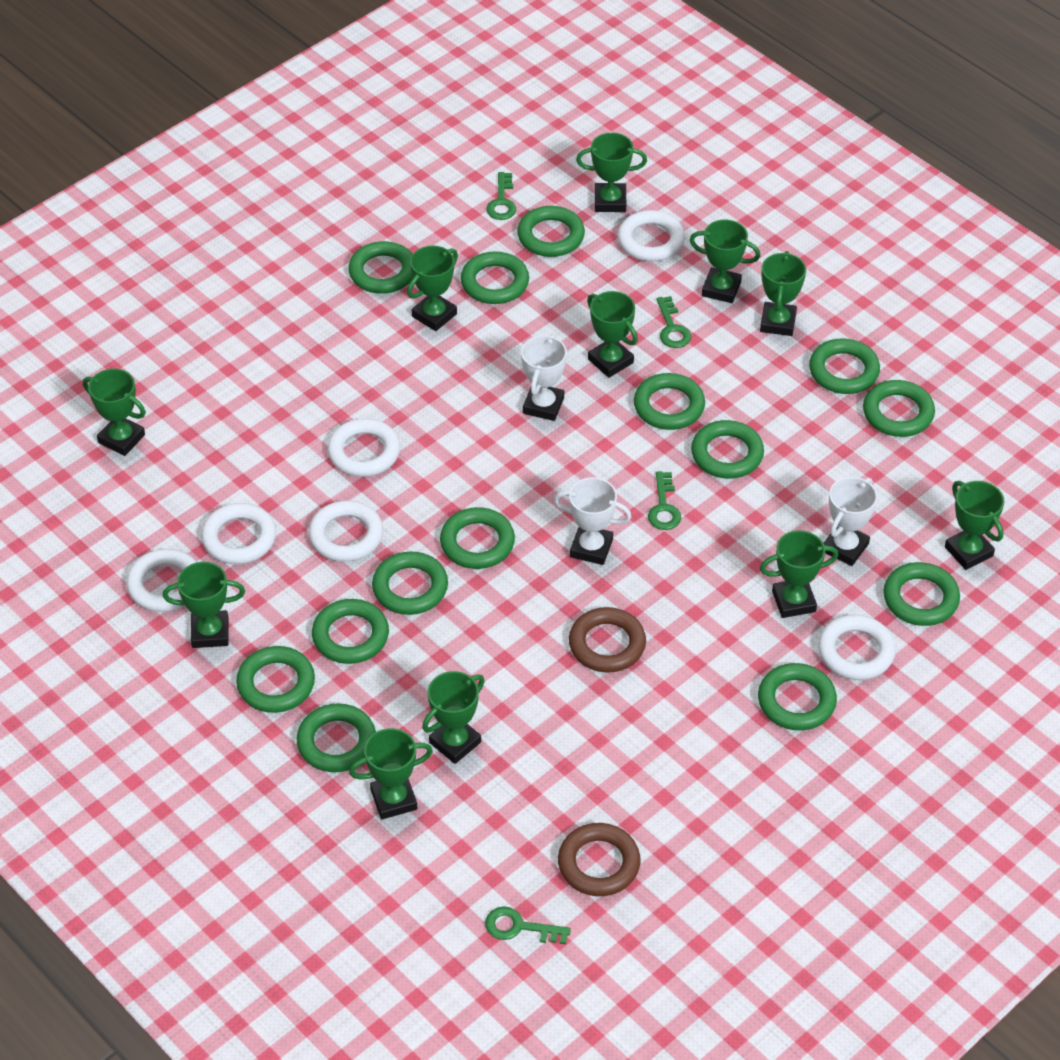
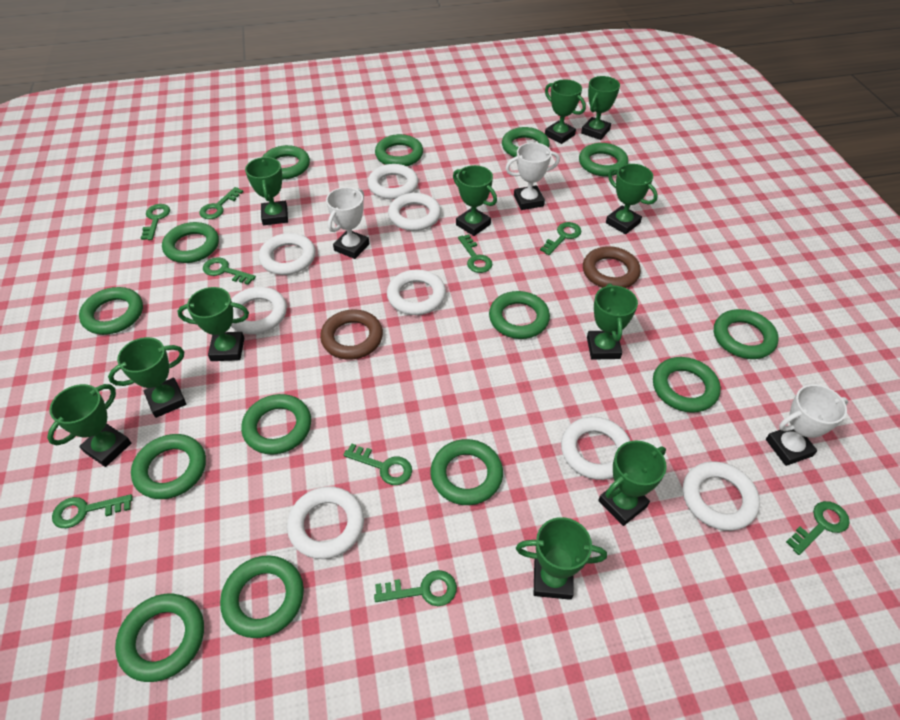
green key: 4 -> 9
white ring: 6 -> 8

